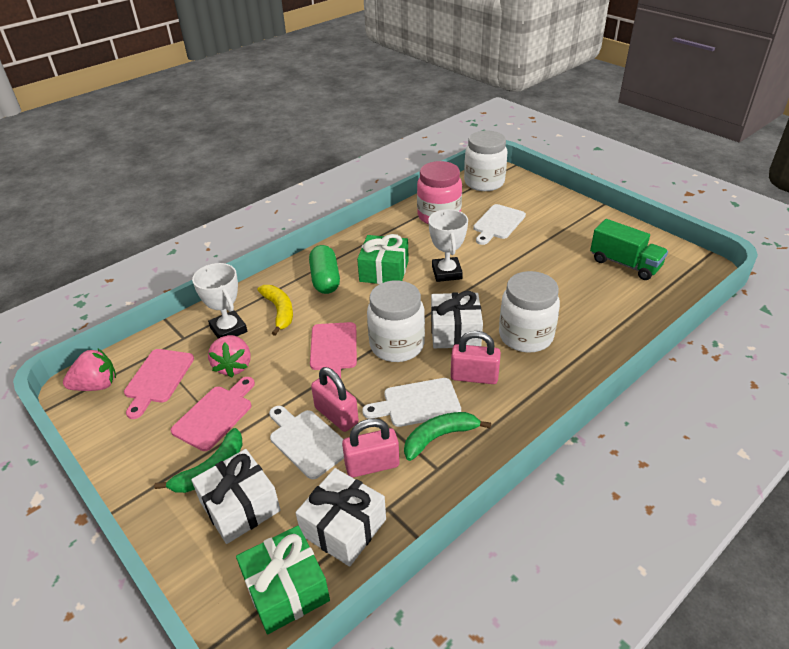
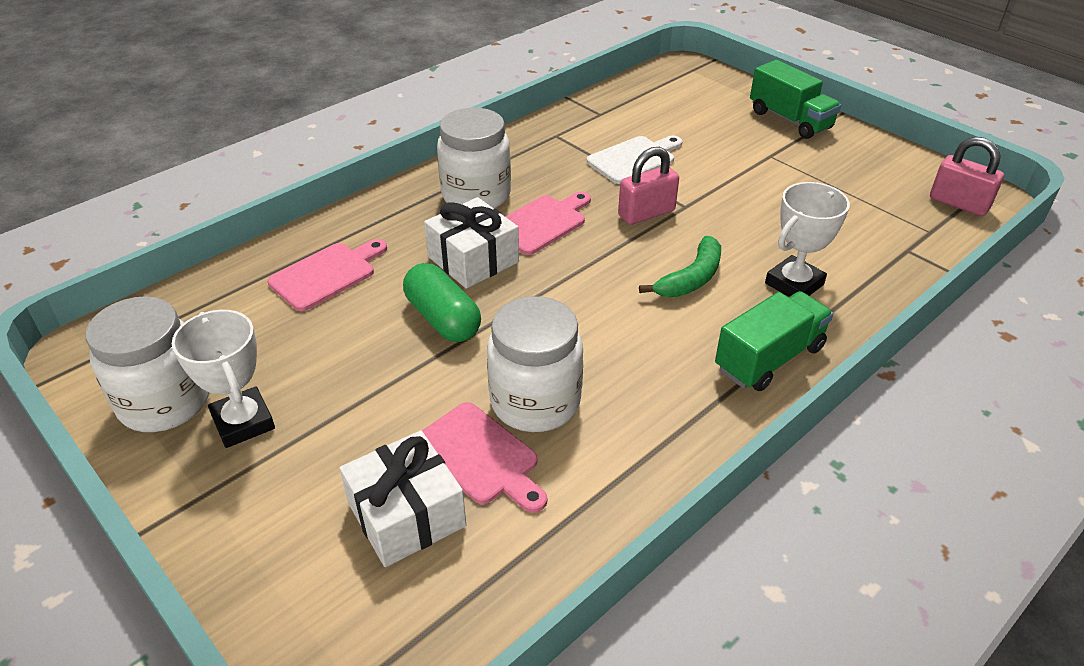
green banana: 2 -> 1
green gift: 2 -> 0
green truck: 1 -> 2
pink jar: 1 -> 0
pink padlock: 3 -> 2
pink strawberry: 2 -> 0
white cutting board: 3 -> 1
white gift: 3 -> 2
yellow banana: 1 -> 0

